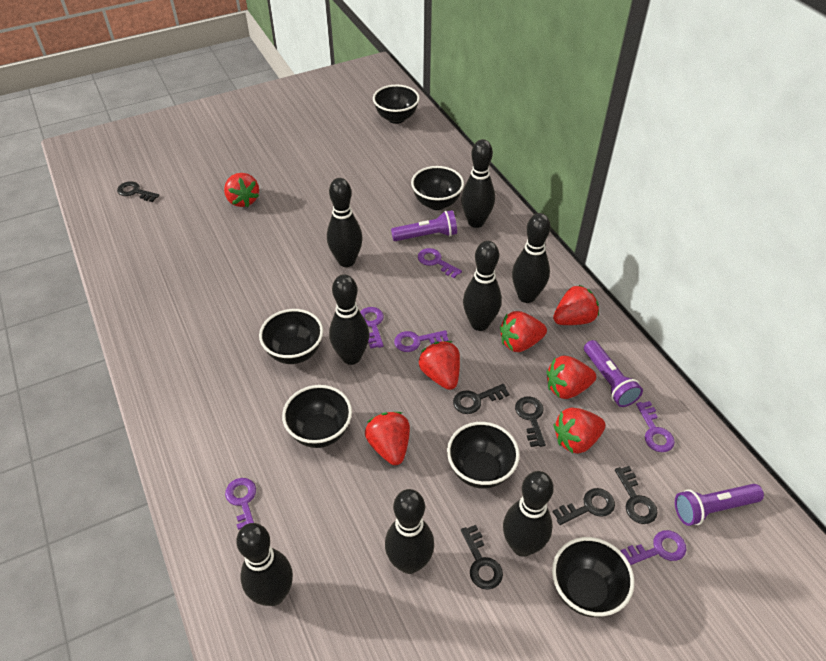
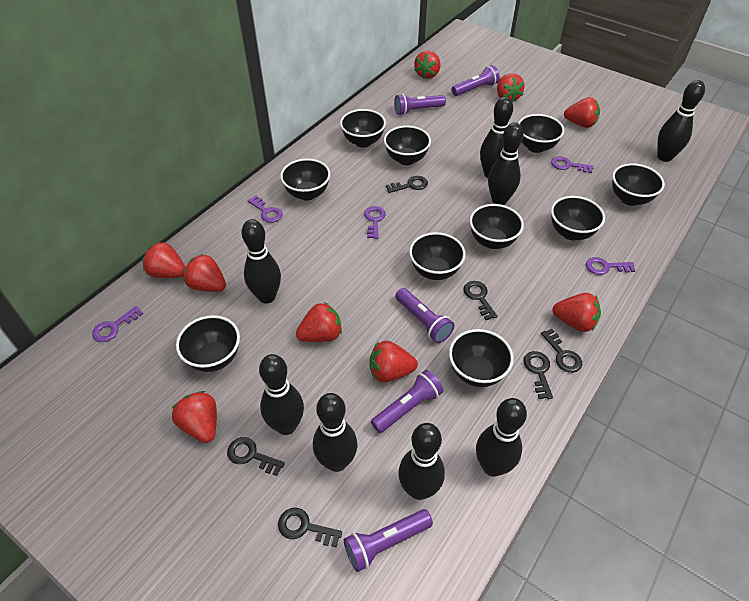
black bowl: 6 -> 10
purple flashlight: 3 -> 5
purple key: 6 -> 5
red strawberry: 7 -> 9

